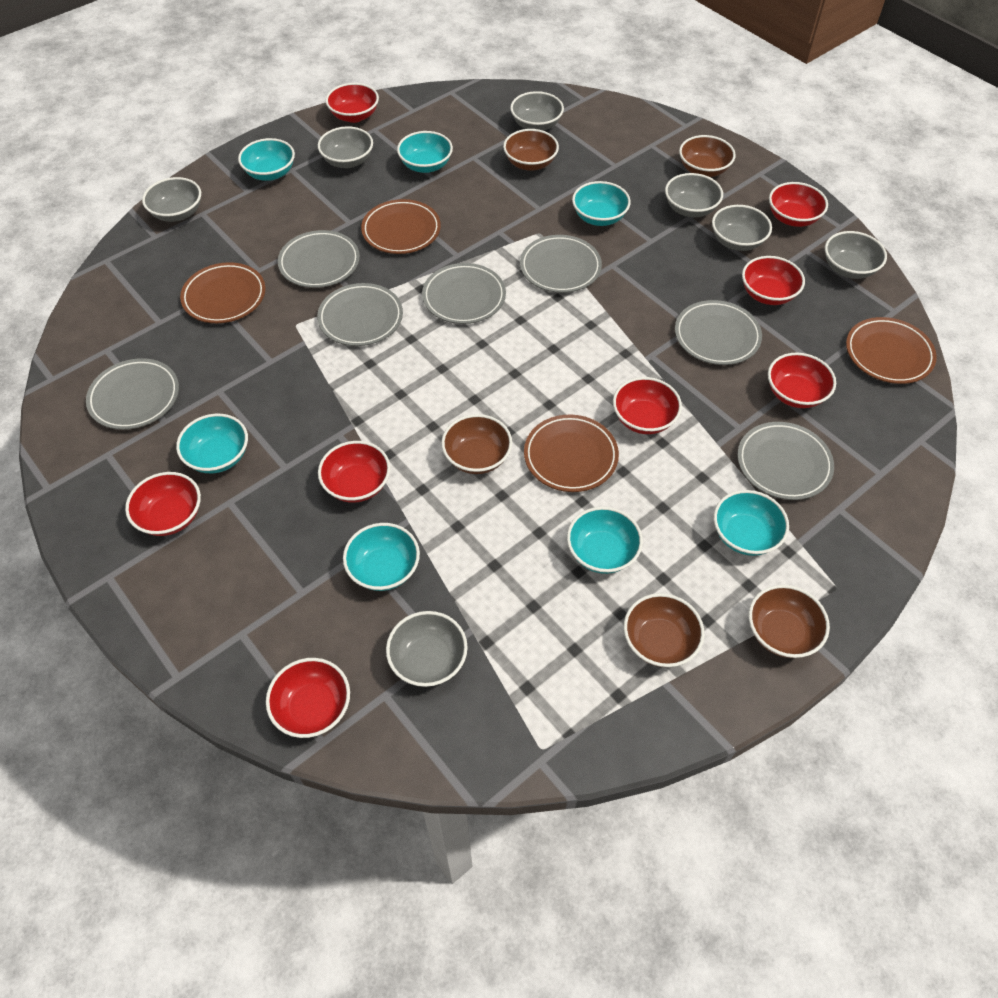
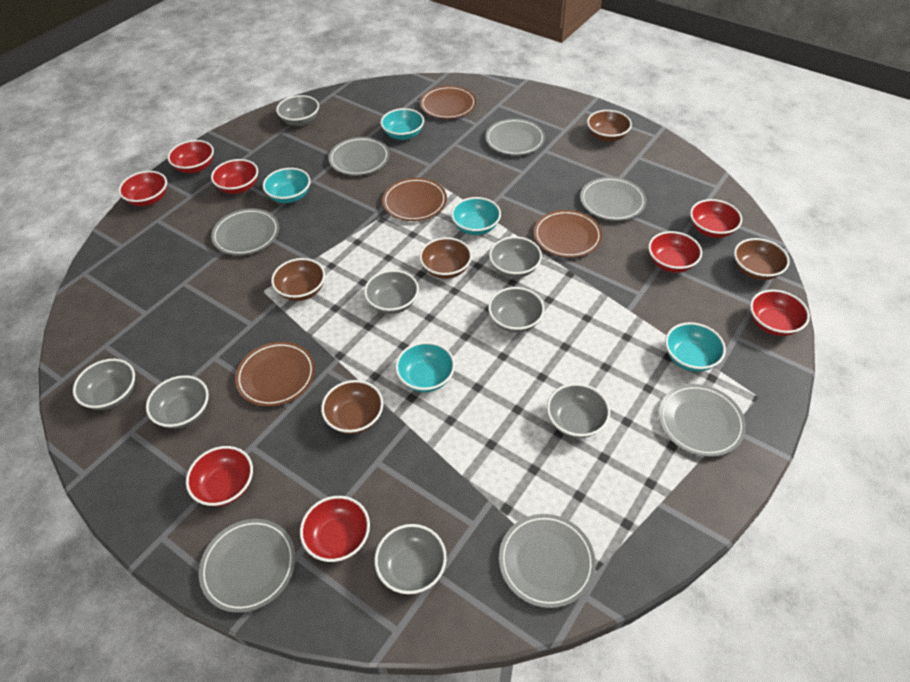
grey bowl: 7 -> 8
turquoise bowl: 7 -> 5

